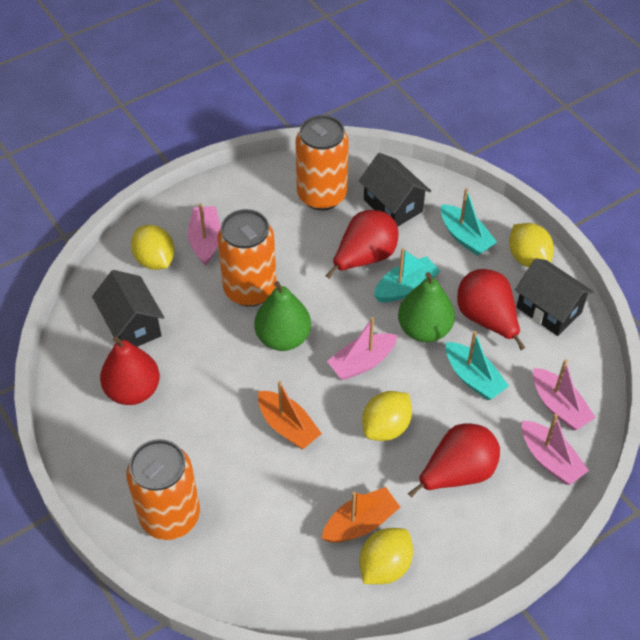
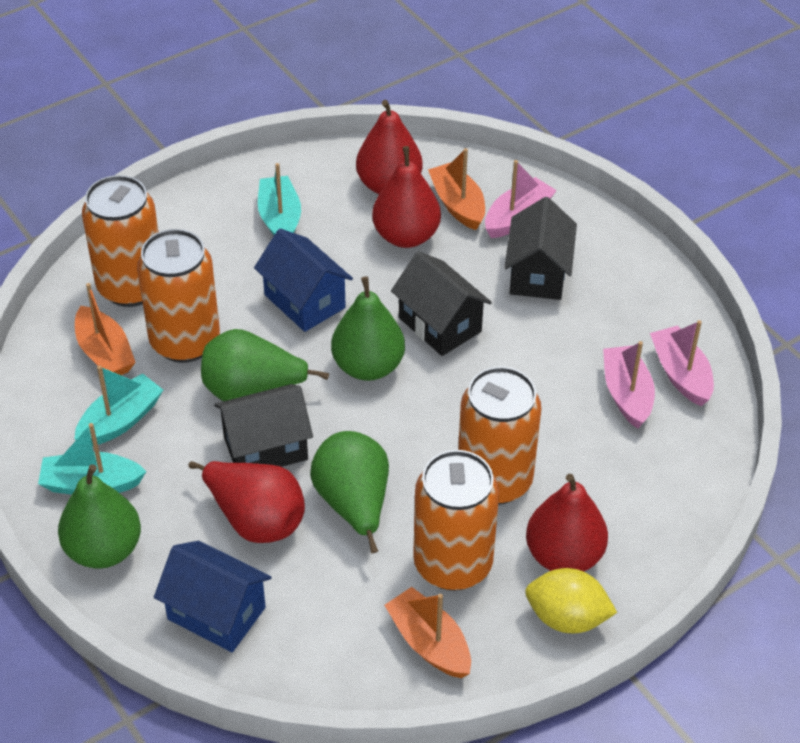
blue house: 0 -> 2
green pear: 2 -> 4
orange boat: 2 -> 3
orange can: 3 -> 4
pink boat: 4 -> 3
yellow lemon: 4 -> 1

